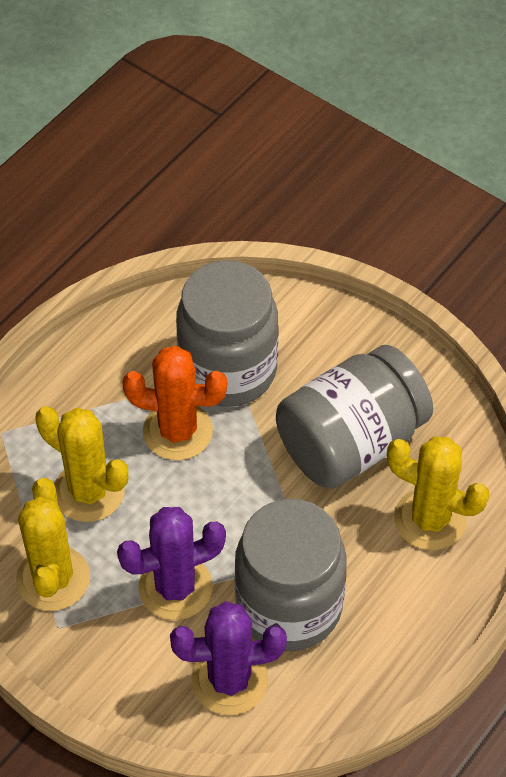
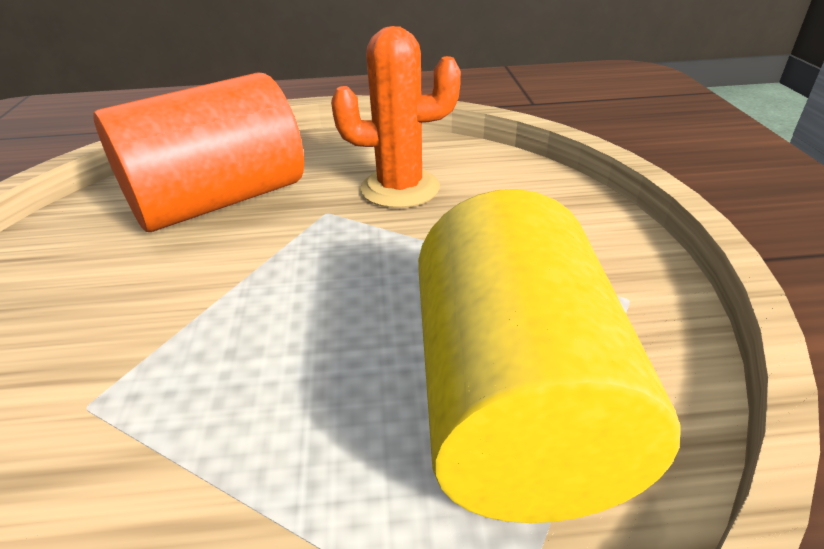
grey jar: 3 -> 0
orange cylinder: 0 -> 1
purple cactus: 2 -> 0
yellow cactus: 3 -> 0
yellow cylinder: 0 -> 1

